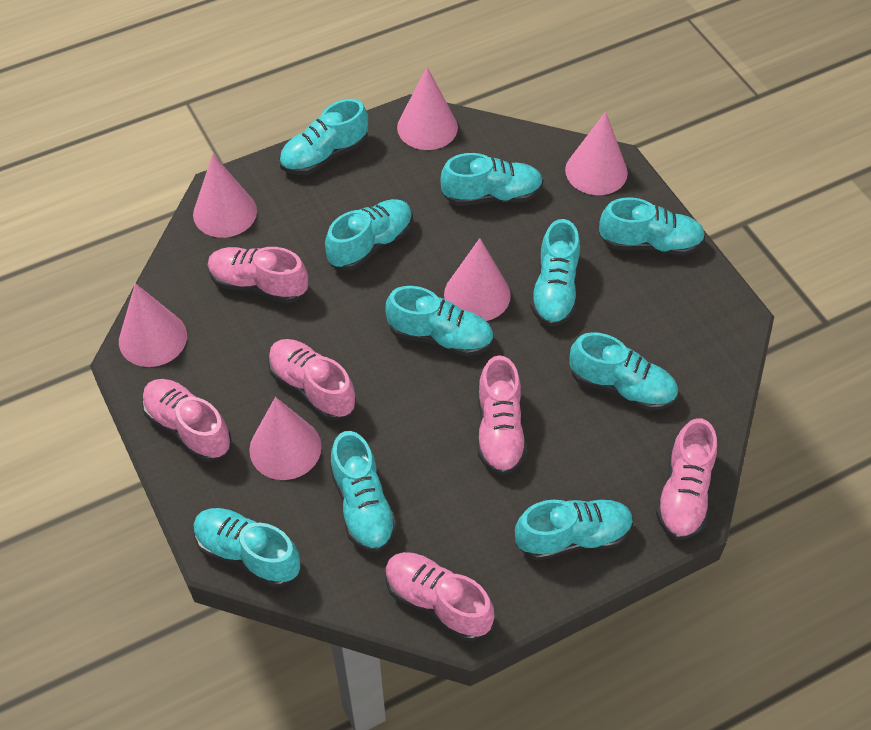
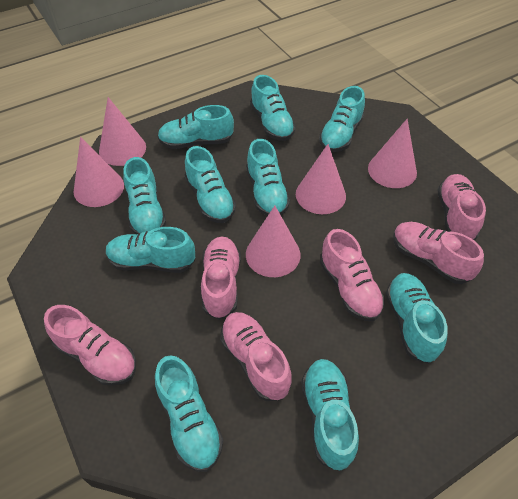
pink cone: 6 -> 5

